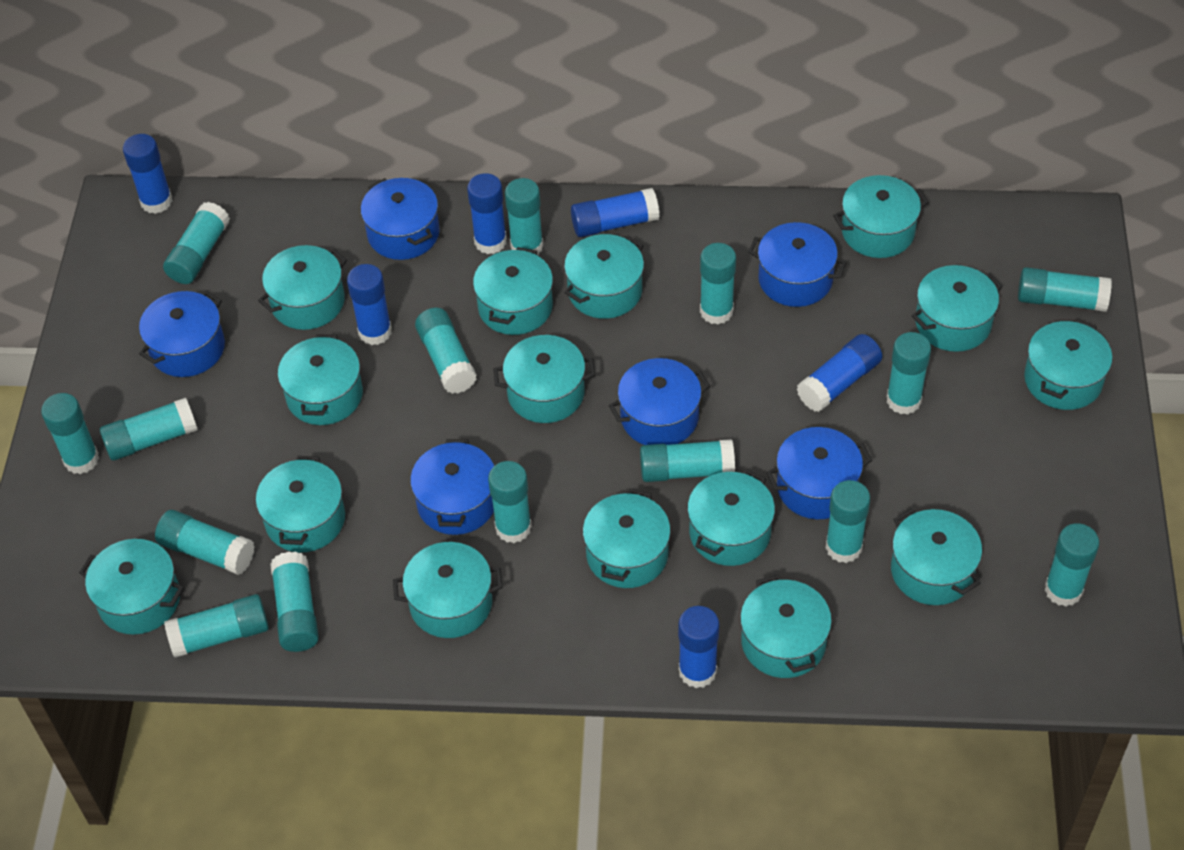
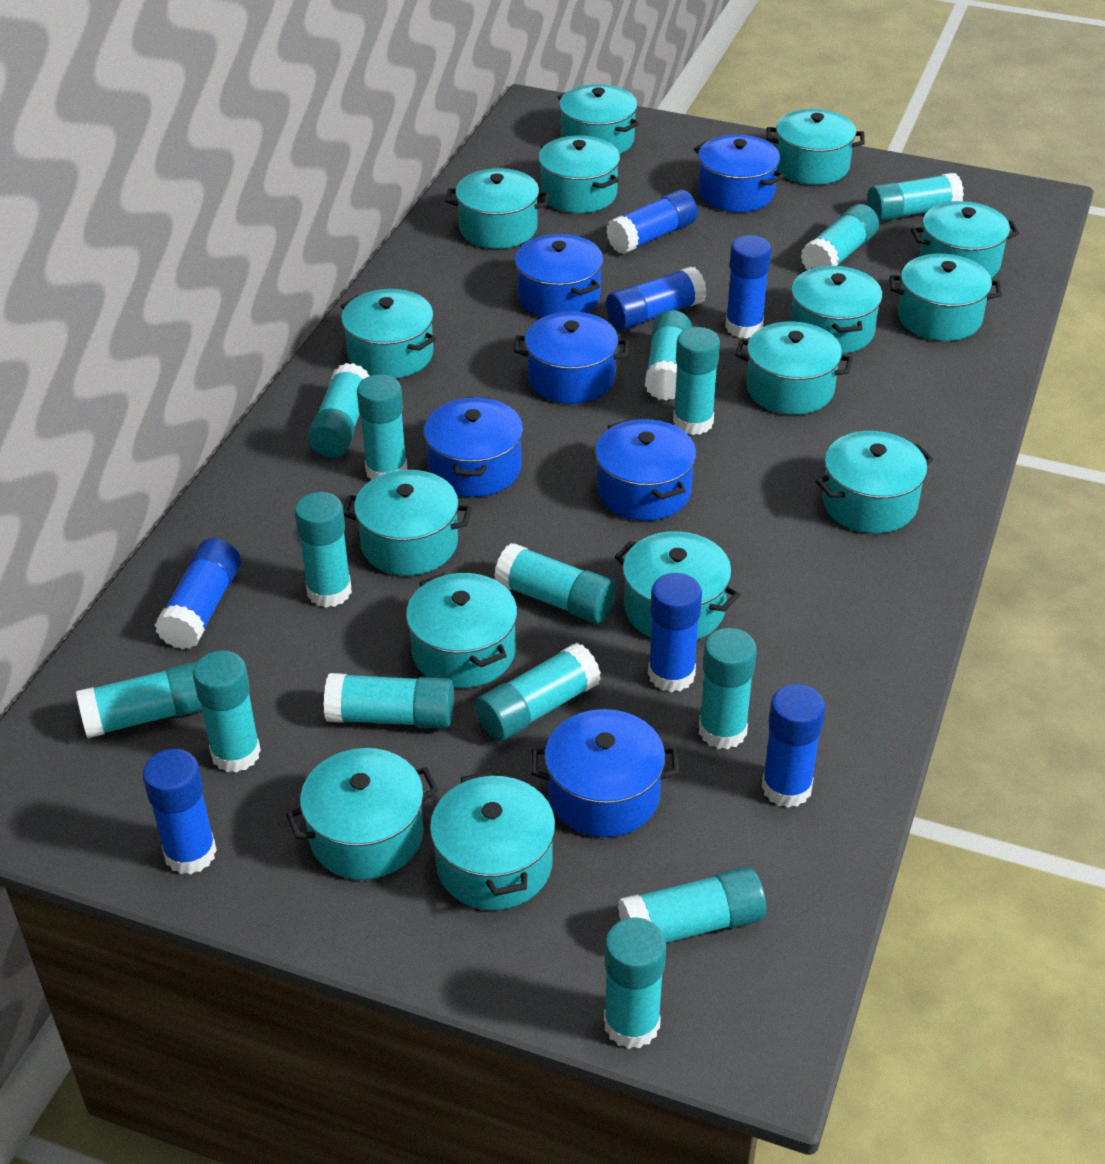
blue glue stick: 6 -> 7

